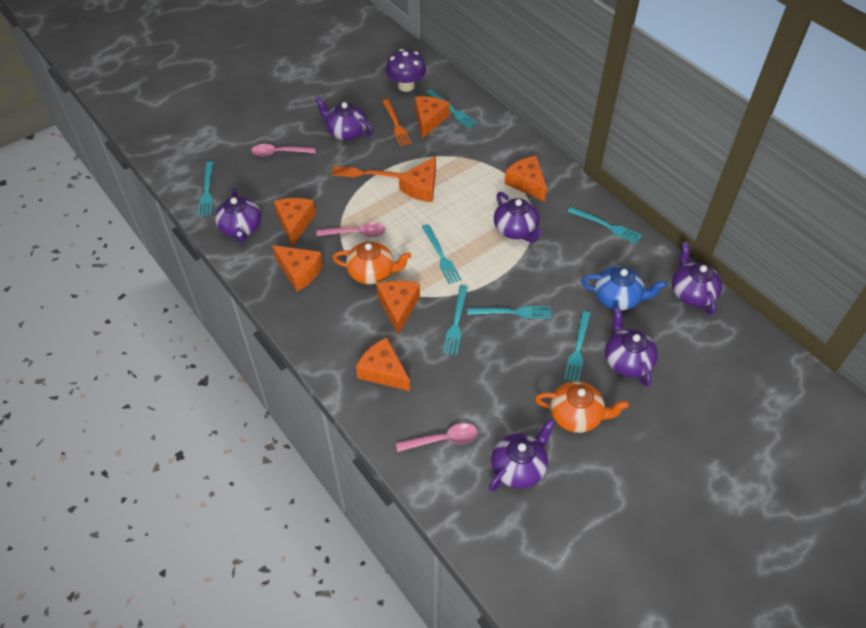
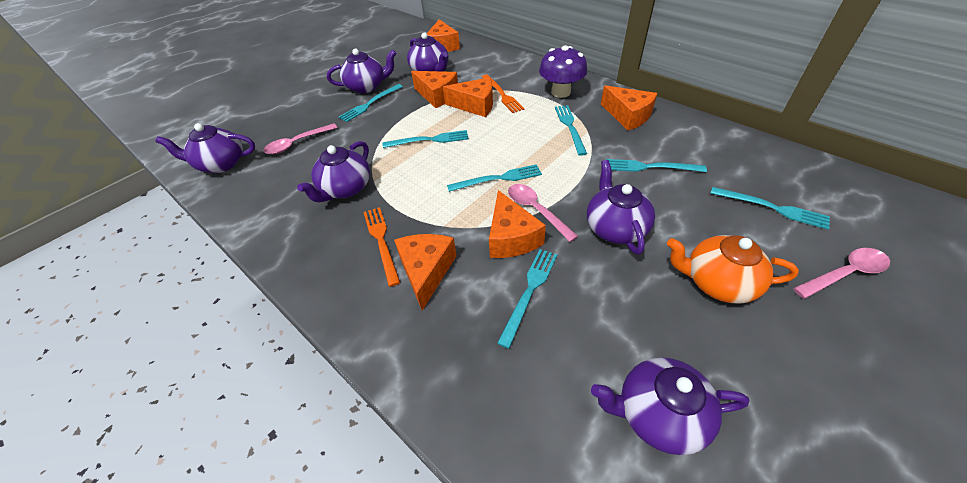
blue teapot: 1 -> 0
orange cheese: 7 -> 6
orange teapot: 2 -> 1

